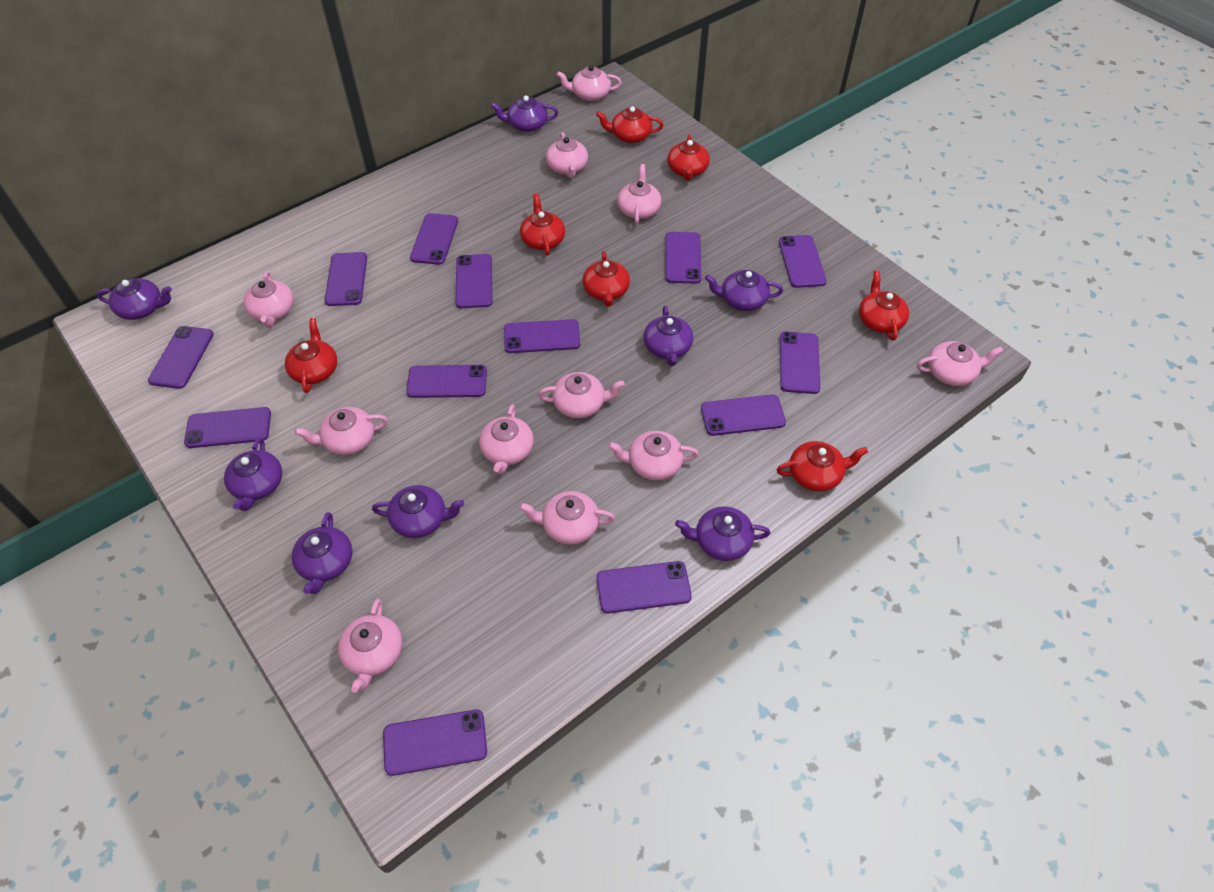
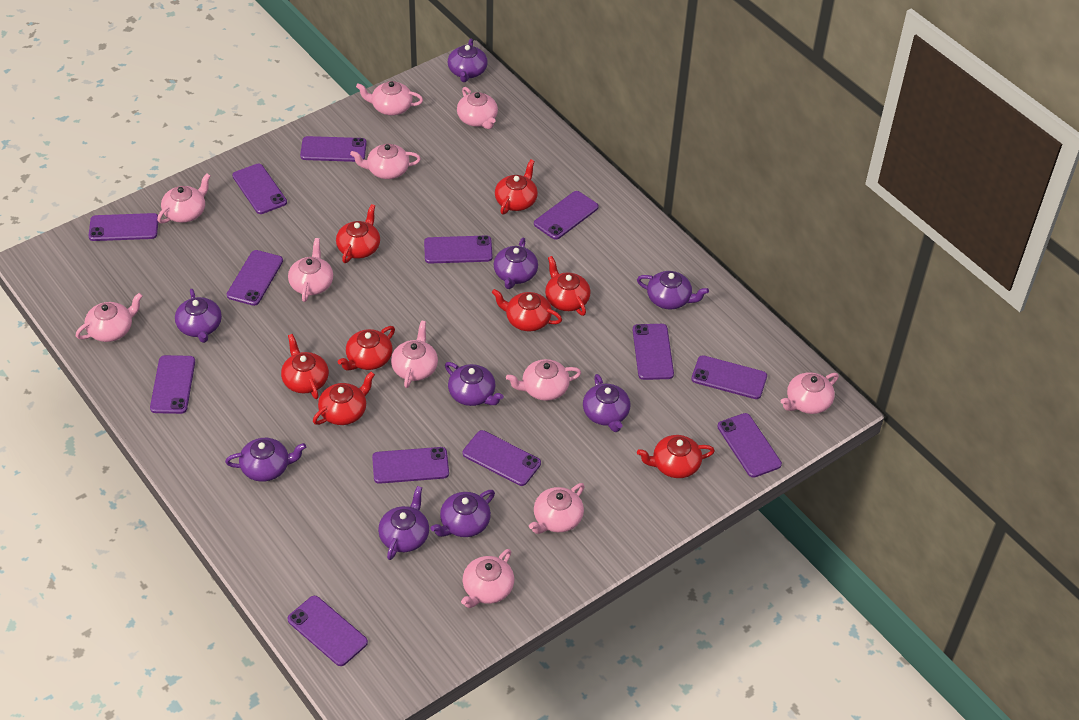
purple teapot: 8 -> 9
red teapot: 7 -> 8

